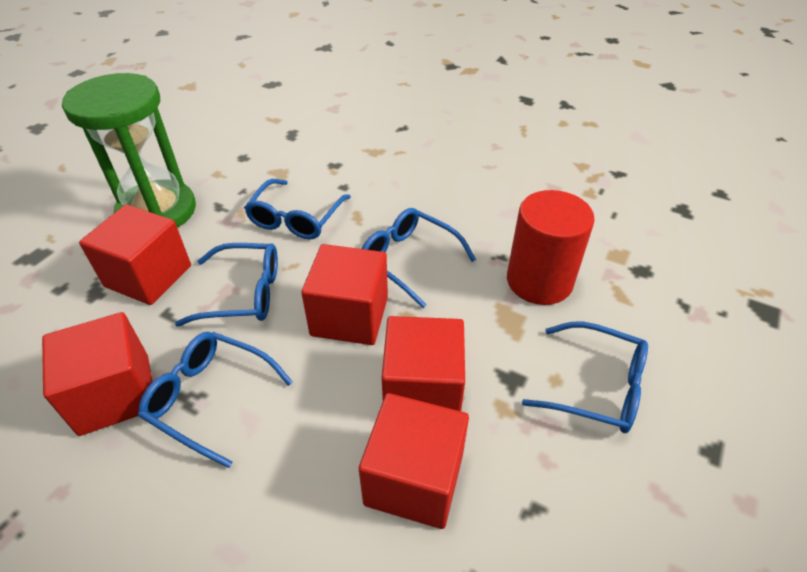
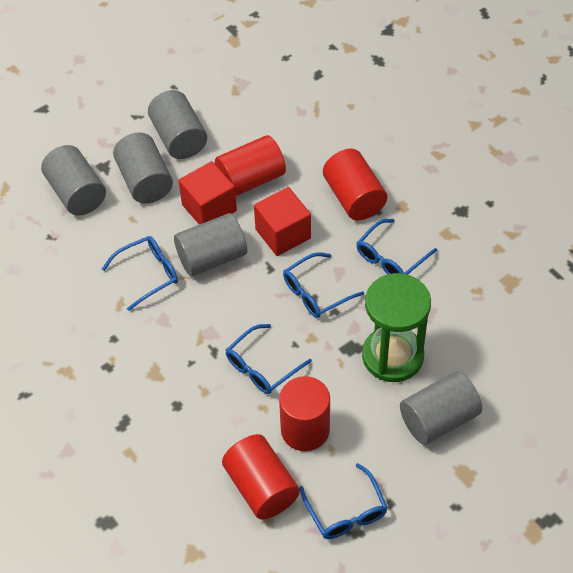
grey cylinder: 0 -> 5
red cube: 5 -> 2
red cylinder: 1 -> 4

